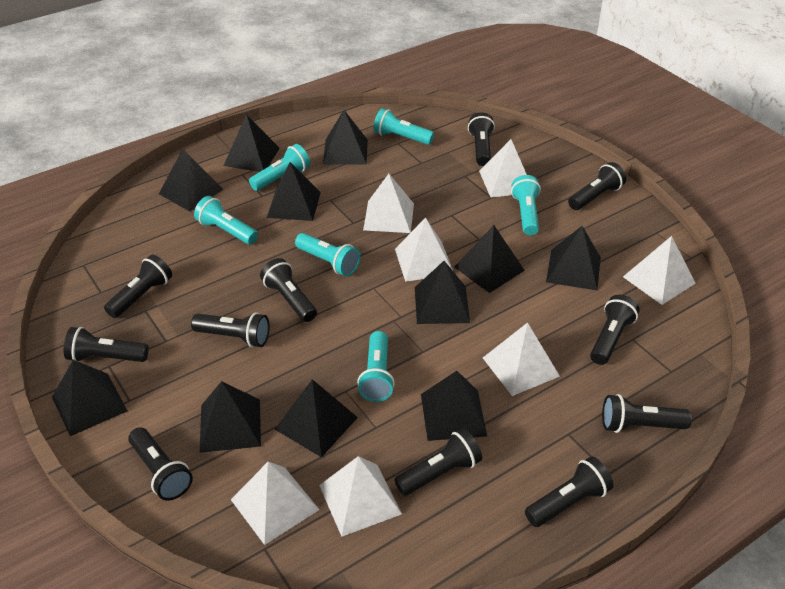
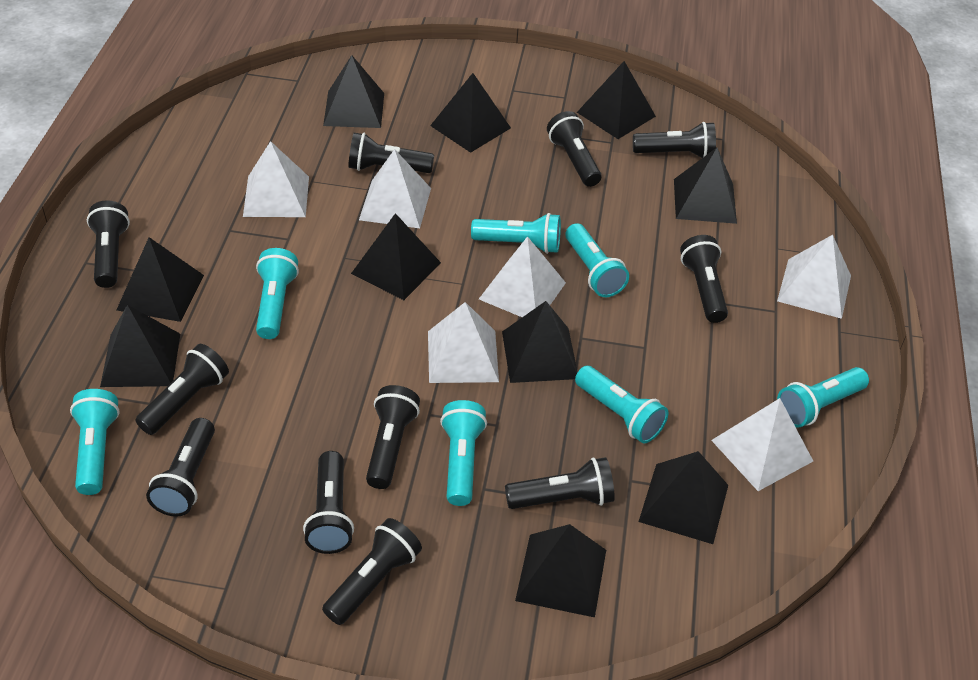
black pyramid: 11 -> 10
turquoise flashlight: 6 -> 7
white pyramid: 7 -> 6

